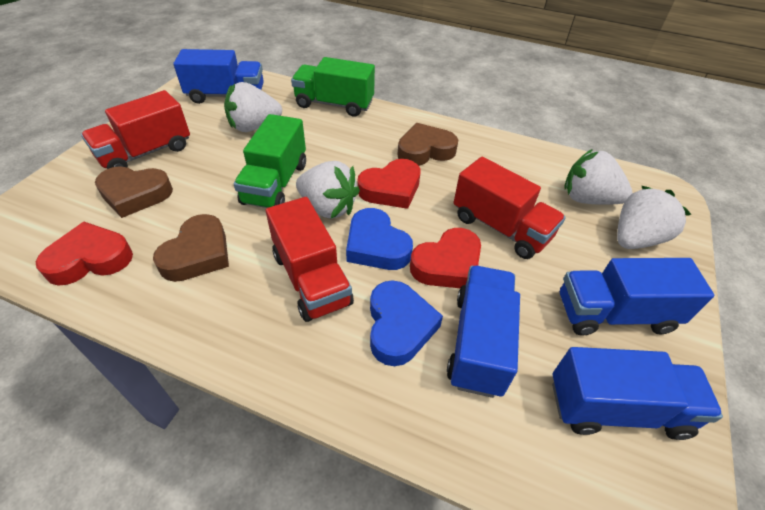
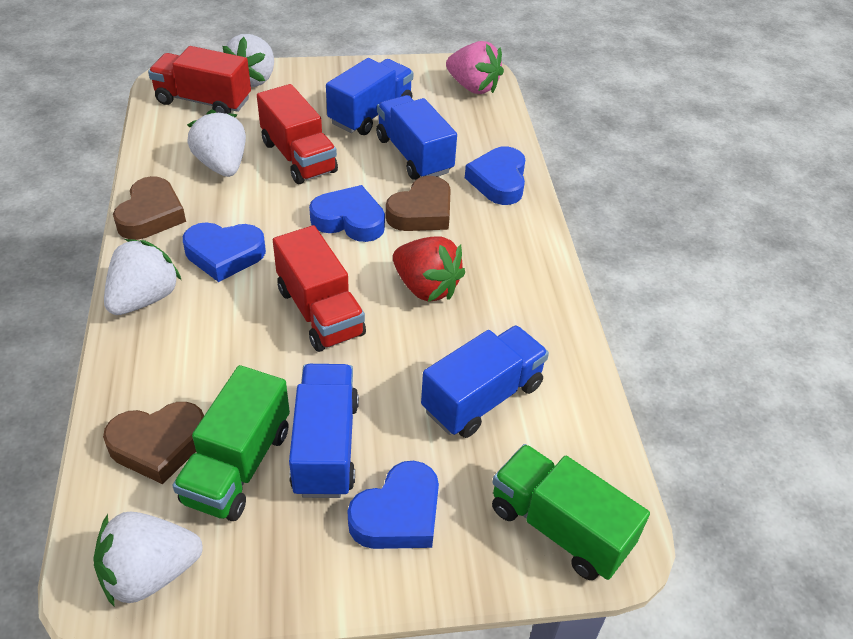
blue heart: 2 -> 4
pink strawberry: 0 -> 1
red heart: 3 -> 0
red strawberry: 0 -> 1

